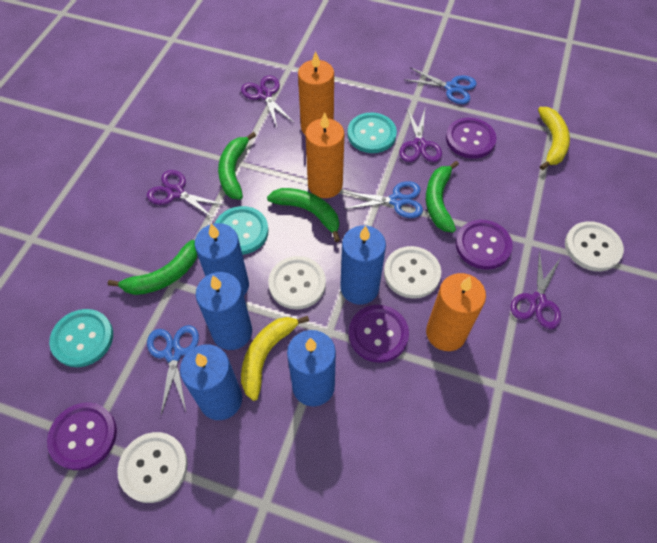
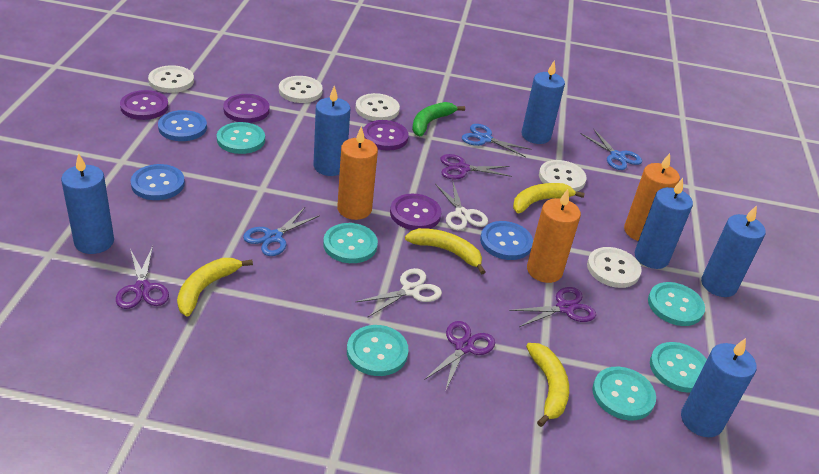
blue button: 0 -> 3
blue candle: 5 -> 6
green banana: 4 -> 1
turquoise button: 3 -> 6
white button: 4 -> 5
white scissors: 0 -> 2
yellow banana: 2 -> 4

